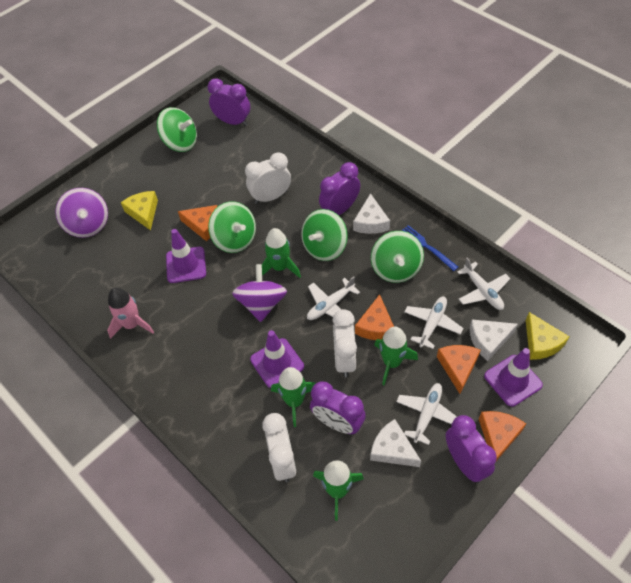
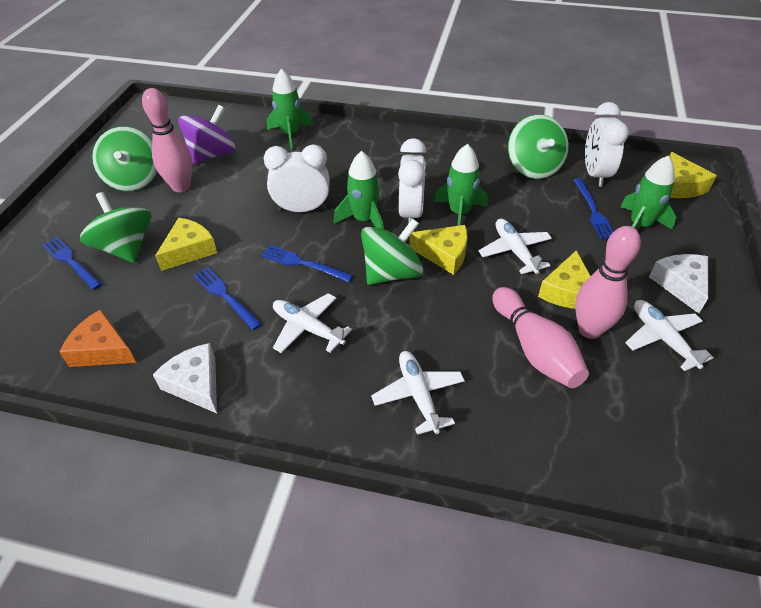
blue fork: 1 -> 4
orange cheese: 4 -> 1
pink bowling pin: 0 -> 3
pink rocket: 1 -> 0
purple clock: 4 -> 0
purple spinning top: 2 -> 1
purple traffic cone: 3 -> 0
white cheese: 3 -> 2
yellow cheese: 2 -> 4

